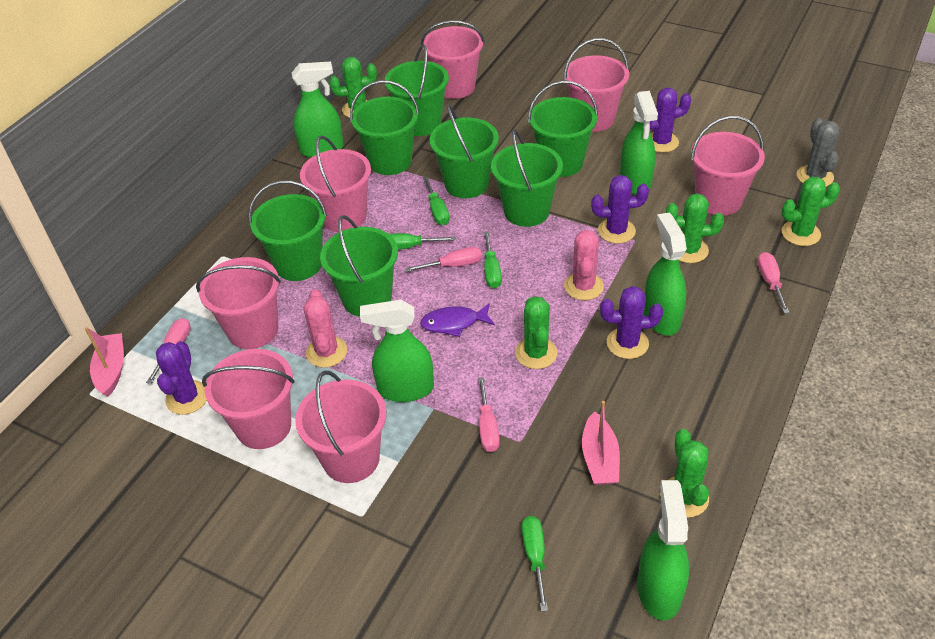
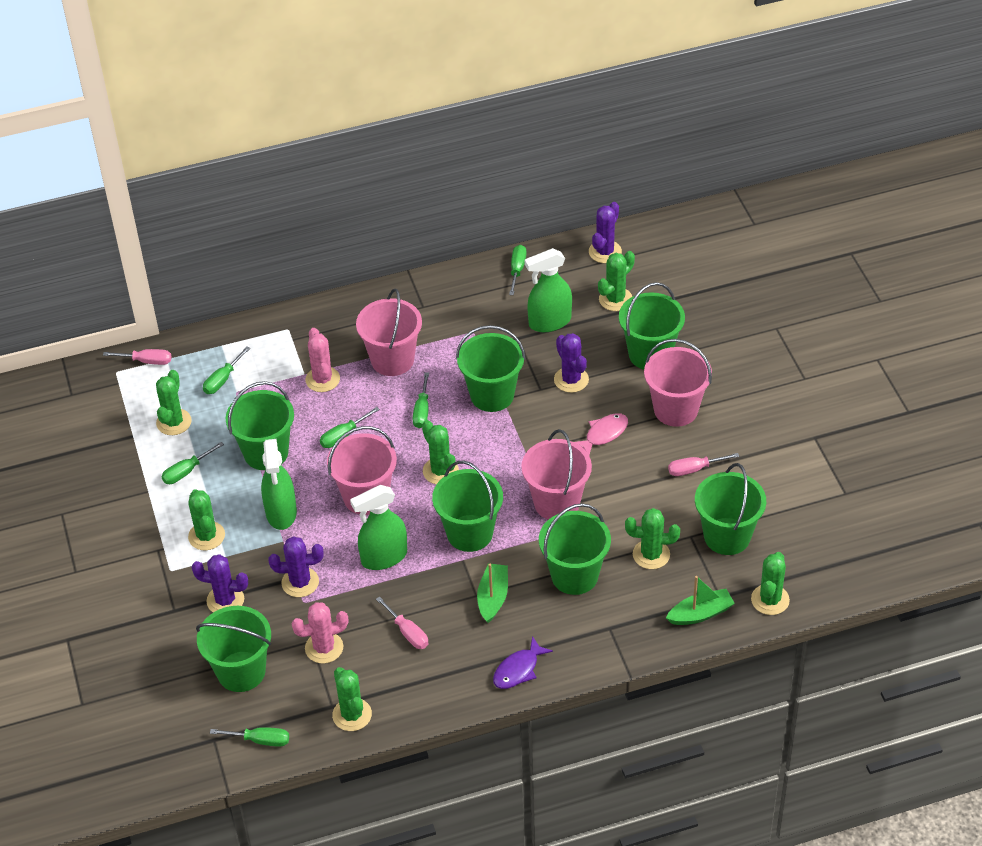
green boat: 0 -> 2
green cactus: 5 -> 7
green screwdriver: 4 -> 6
green spray bottle: 5 -> 3
grey cactus: 1 -> 0
pink boat: 2 -> 0
pink bucket: 7 -> 4
pink fish: 0 -> 1
pink screwdriver: 4 -> 3

